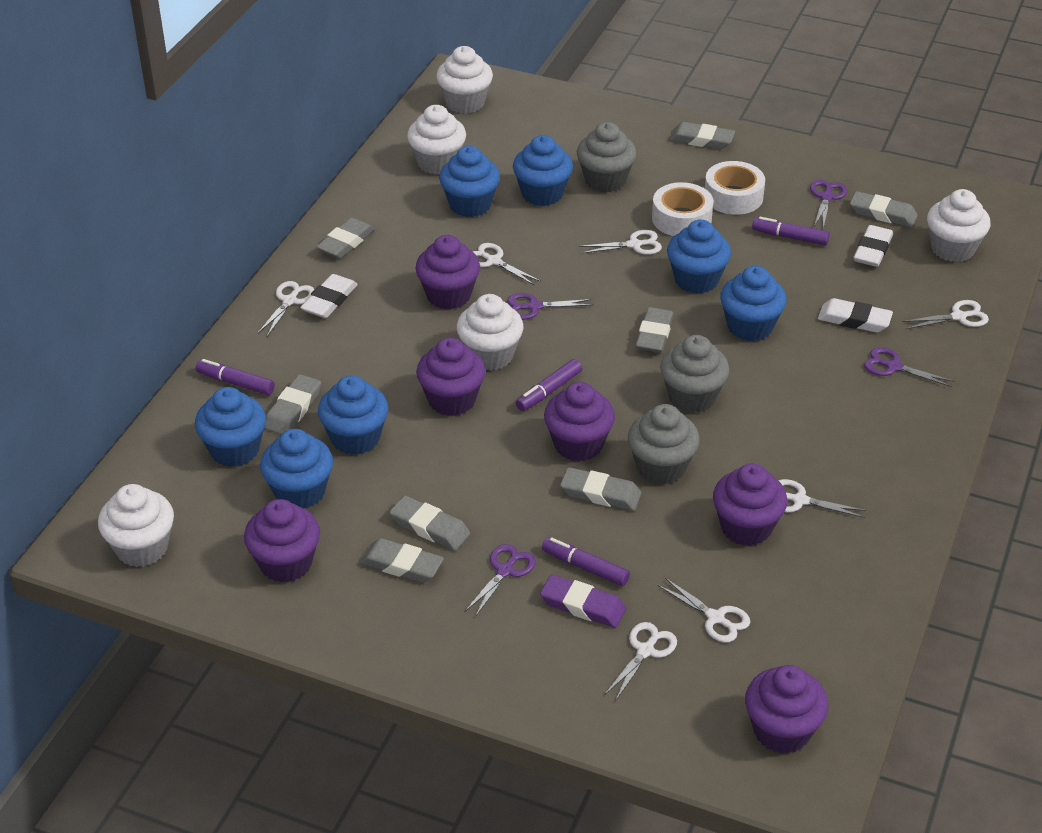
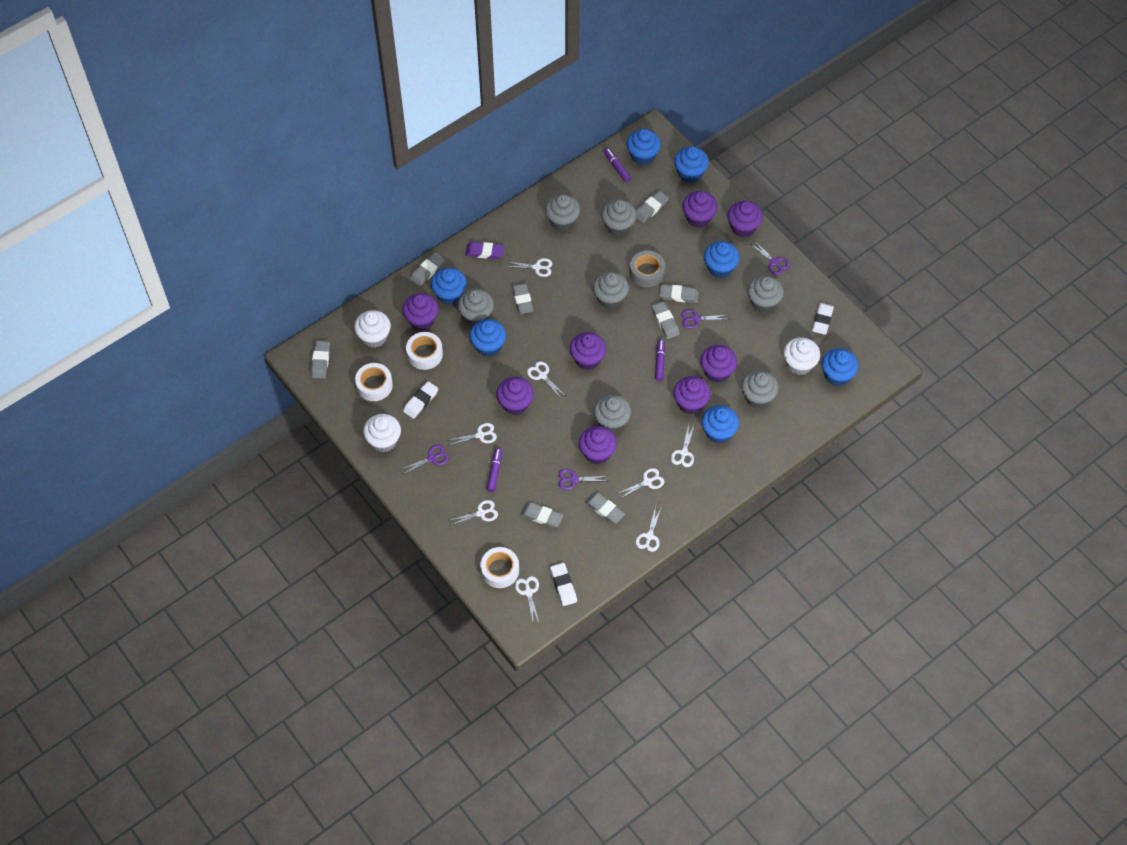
grey cupcake: 3 -> 7
grey tape: 0 -> 1
purple cupcake: 6 -> 8
purple marker: 4 -> 3
white cupcake: 5 -> 3
white scissors: 7 -> 8
white tape: 2 -> 3

